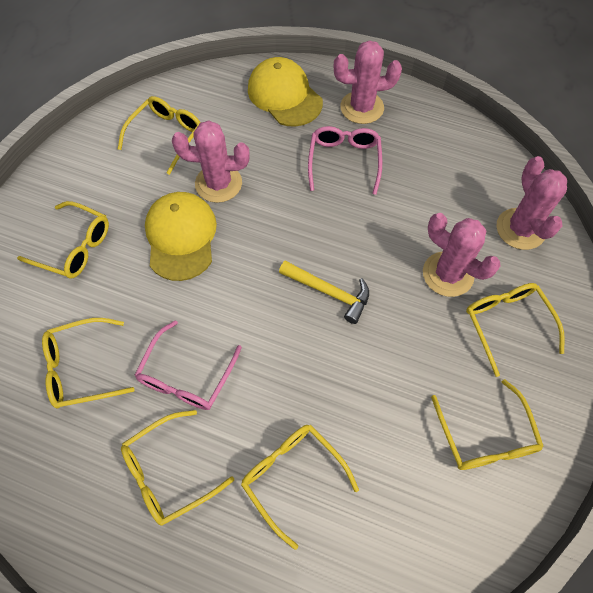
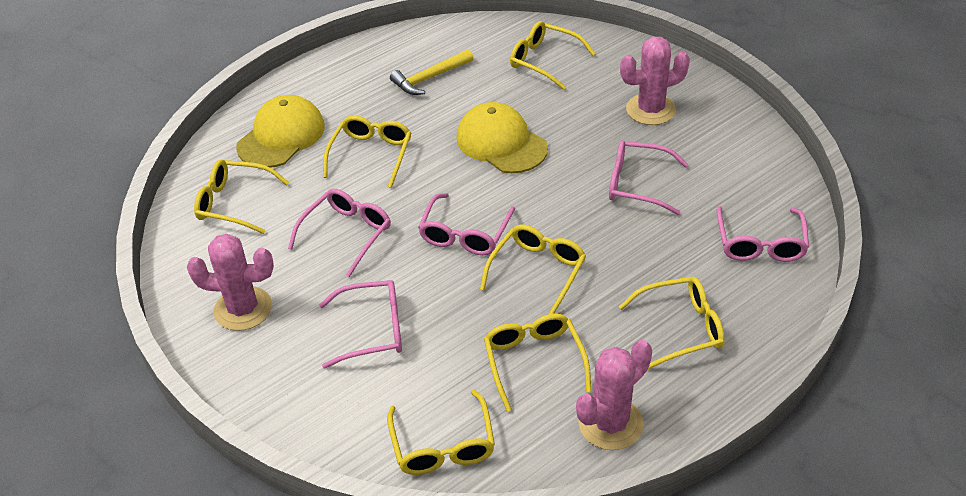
pink cactus: 4 -> 3
pink glasses: 2 -> 5

